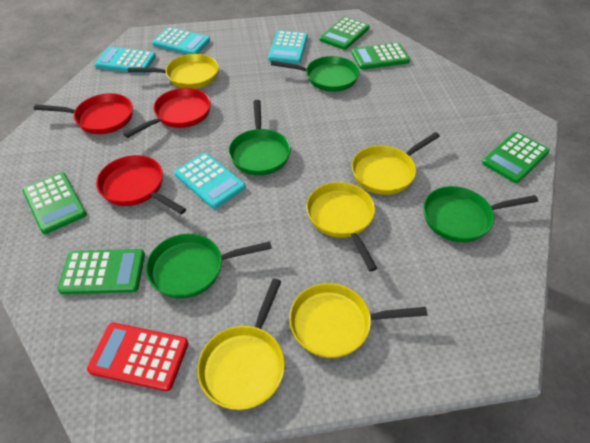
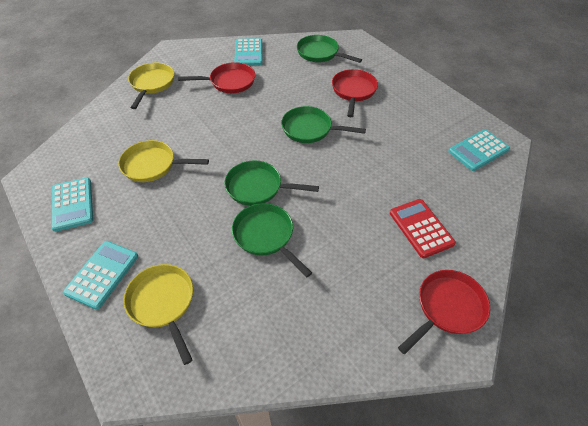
green calculator: 5 -> 0
yellow pan: 5 -> 3

